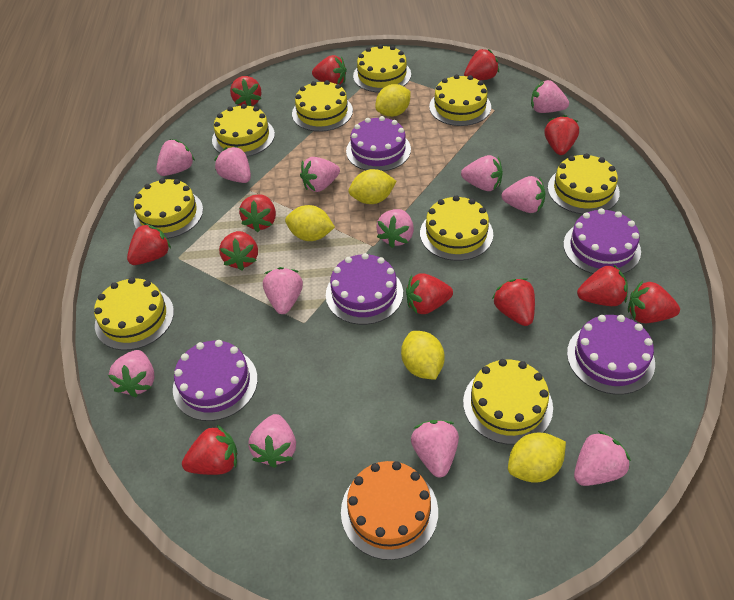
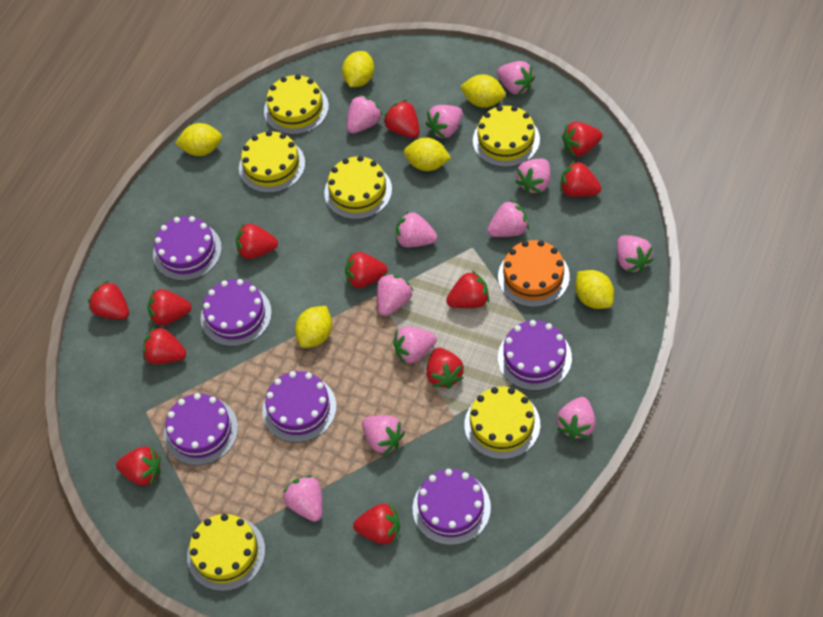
purple cake: 5 -> 6
yellow cake: 9 -> 6
yellow lemon: 5 -> 6

